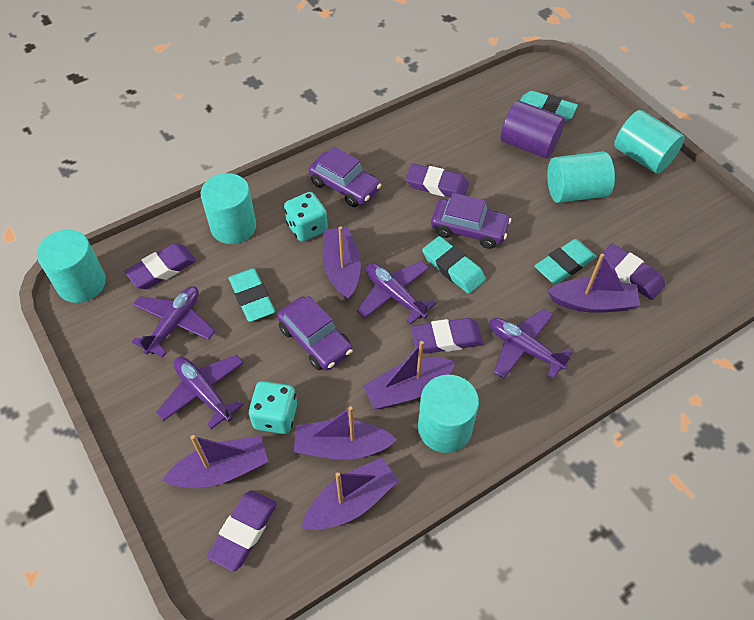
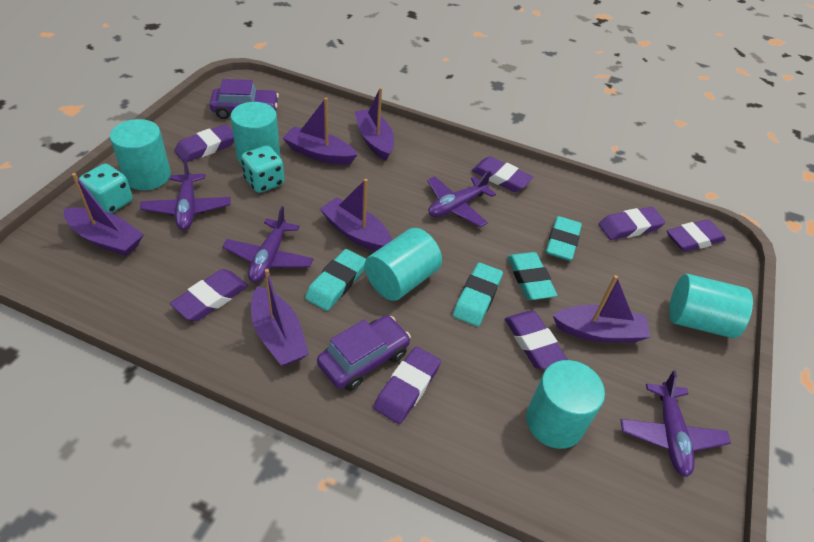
purple car: 3 -> 2
purple cylinder: 1 -> 0
purple eraser: 5 -> 7

